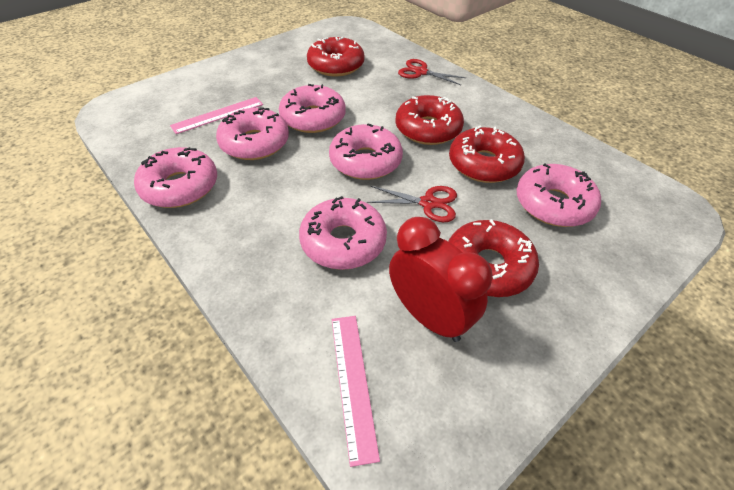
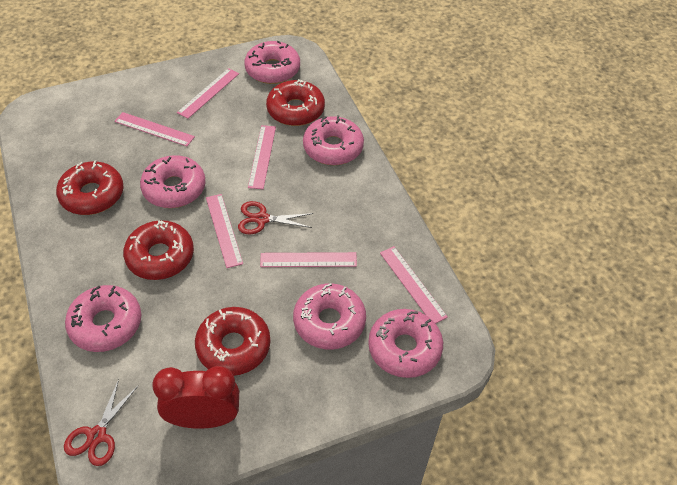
pink ruler: 2 -> 6

